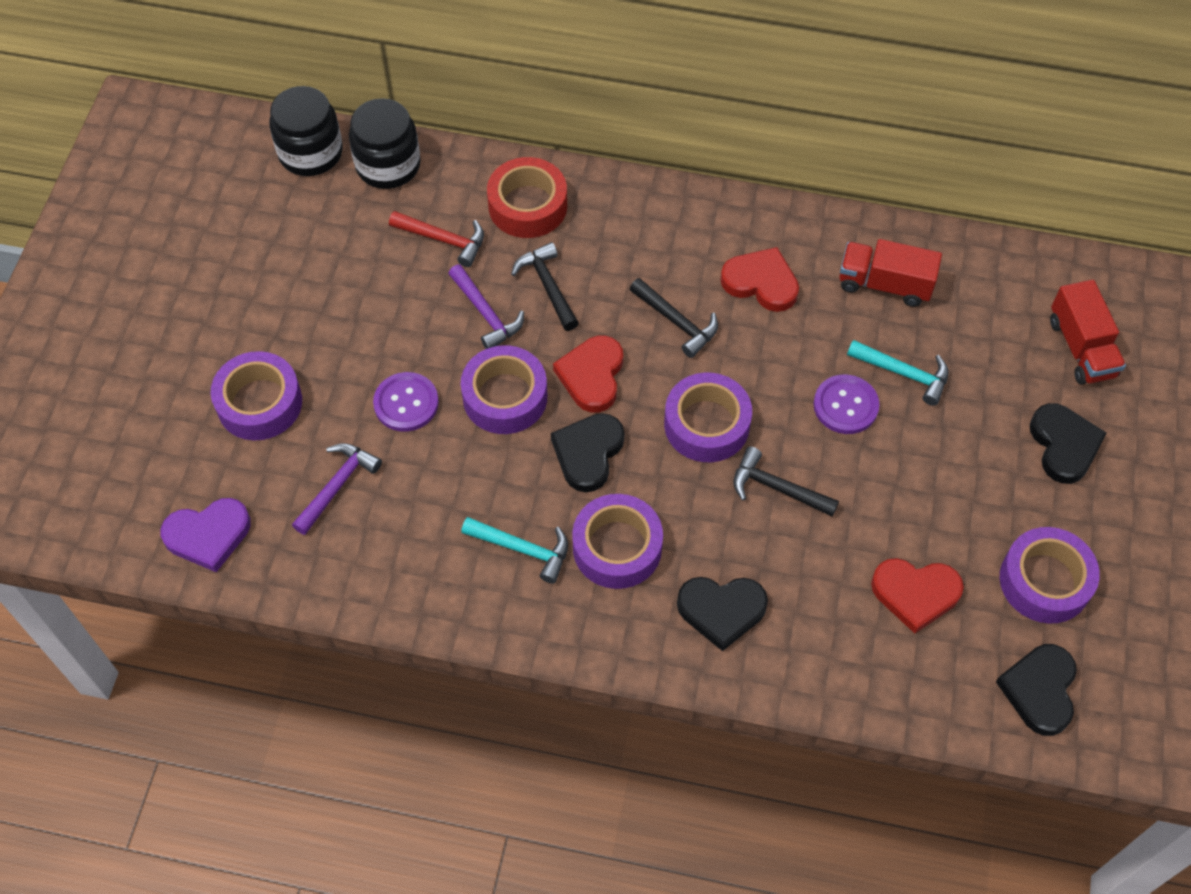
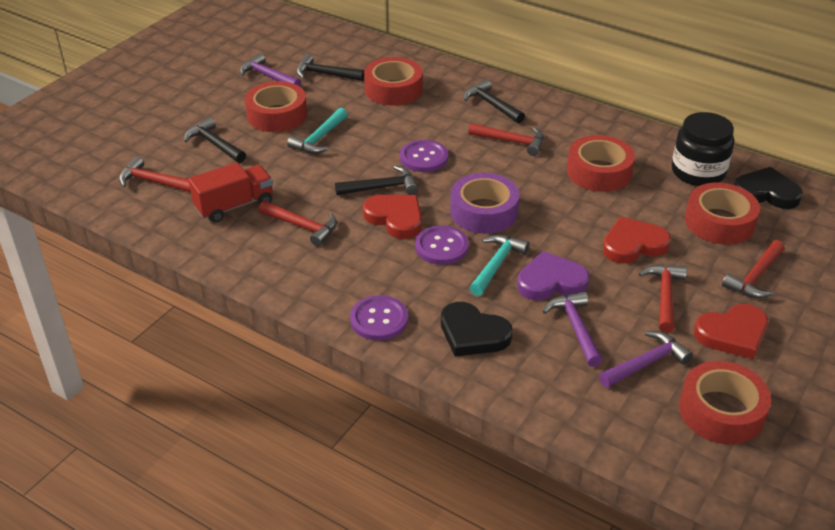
black hammer: 3 -> 4
black heart: 4 -> 2
black jar: 2 -> 1
purple button: 2 -> 3
purple hammer: 2 -> 3
purple tape: 5 -> 1
red hammer: 1 -> 5
red tape: 1 -> 5
red truck: 2 -> 1

